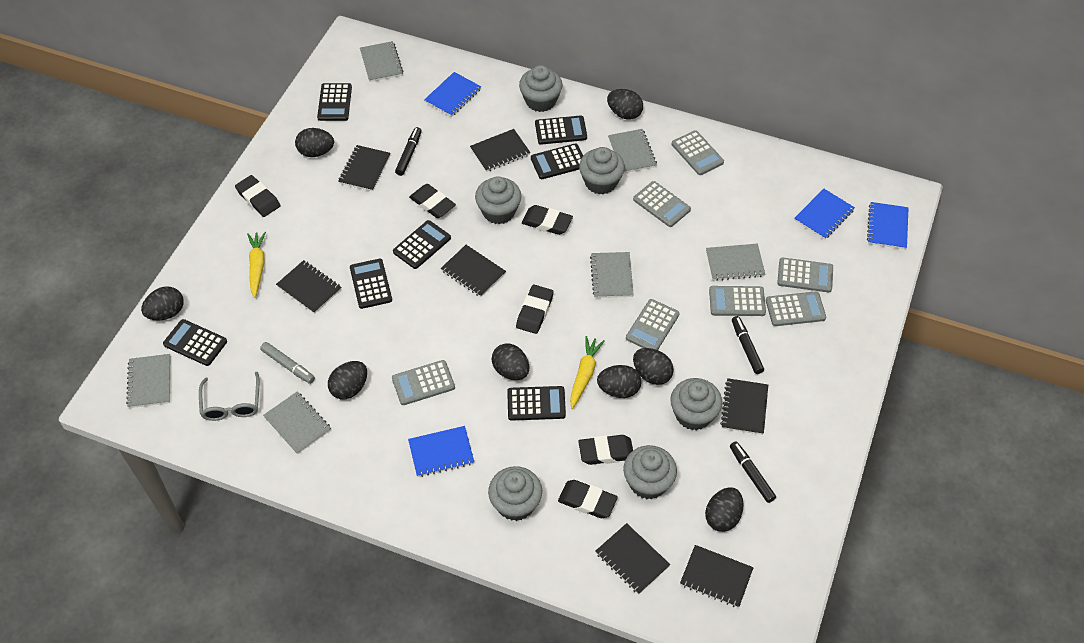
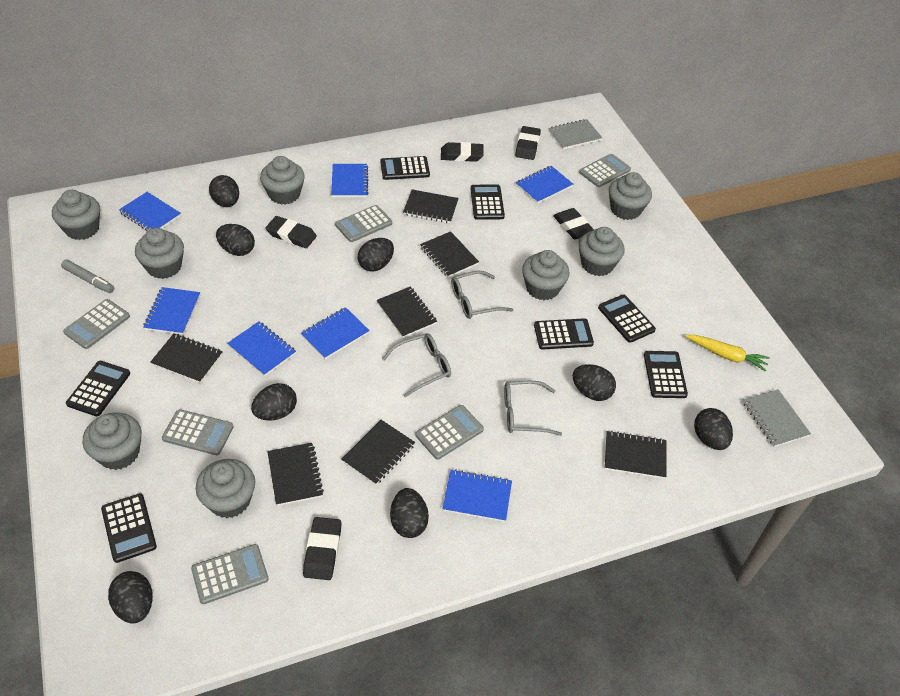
black eraser: 6 -> 5
black marker: 3 -> 0
blue notebook: 4 -> 7
grey calculator: 7 -> 6
grey cupcake: 6 -> 8
grey glasses: 1 -> 3
grey notebook: 6 -> 2
yellow carrot: 2 -> 1

